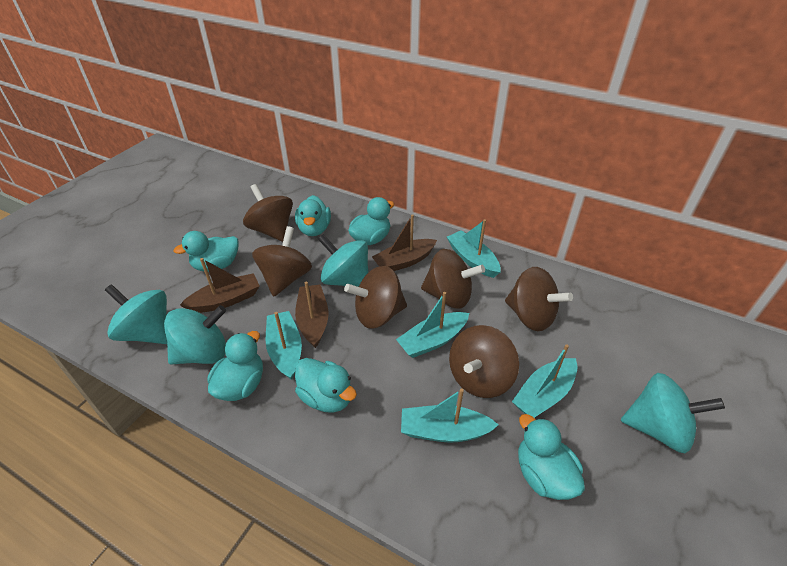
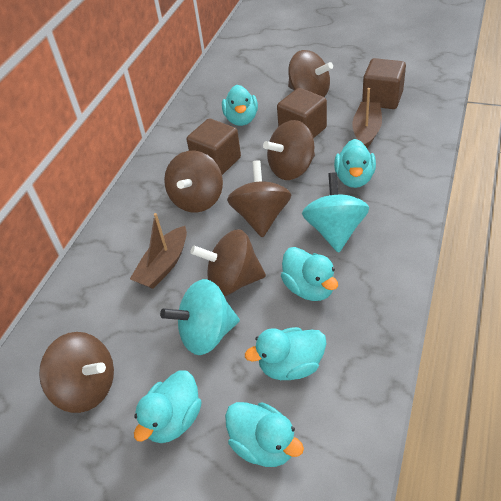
brown boat: 3 -> 2
brown cube: 0 -> 3
turquoise boat: 5 -> 0
turquoise spinning top: 4 -> 2

